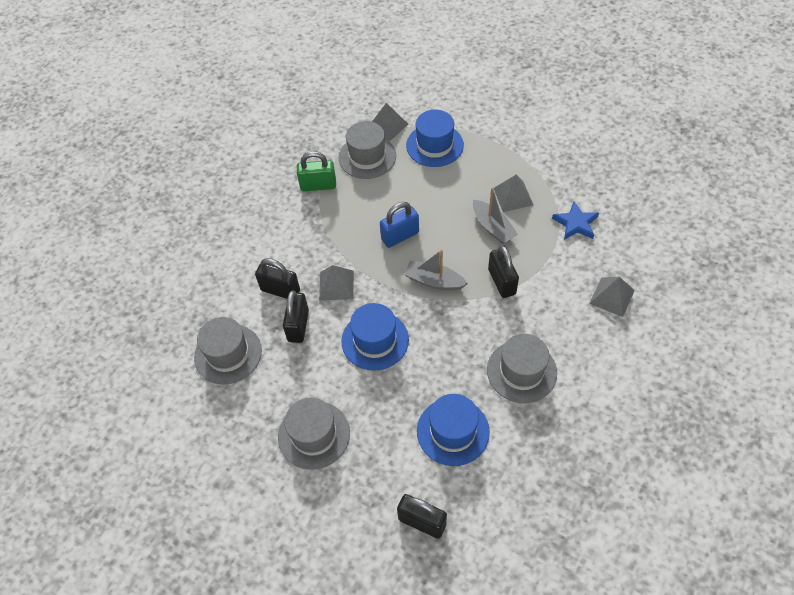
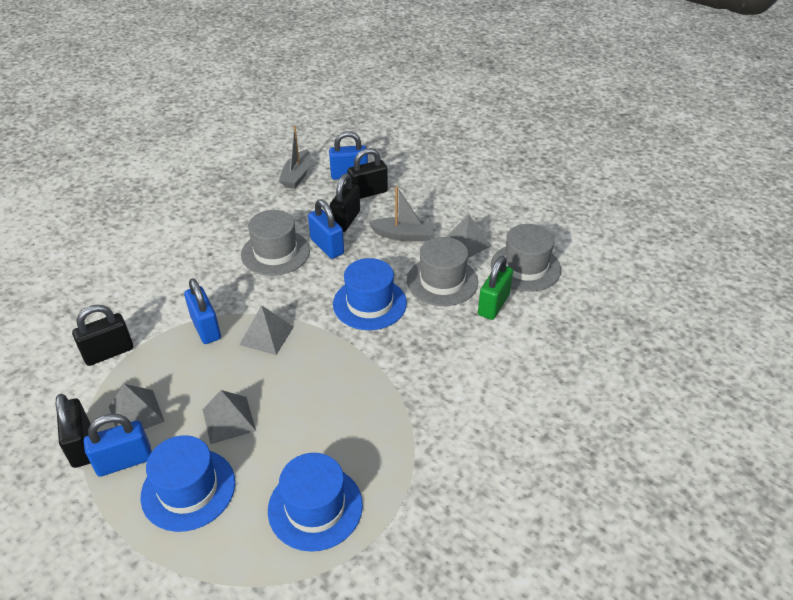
blue padlock: 1 -> 4
blue star: 1 -> 0
grey hat: 4 -> 3

